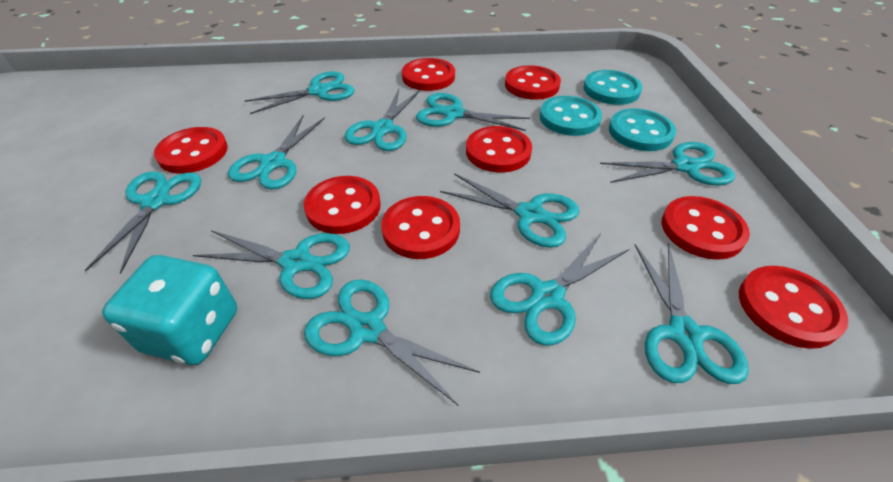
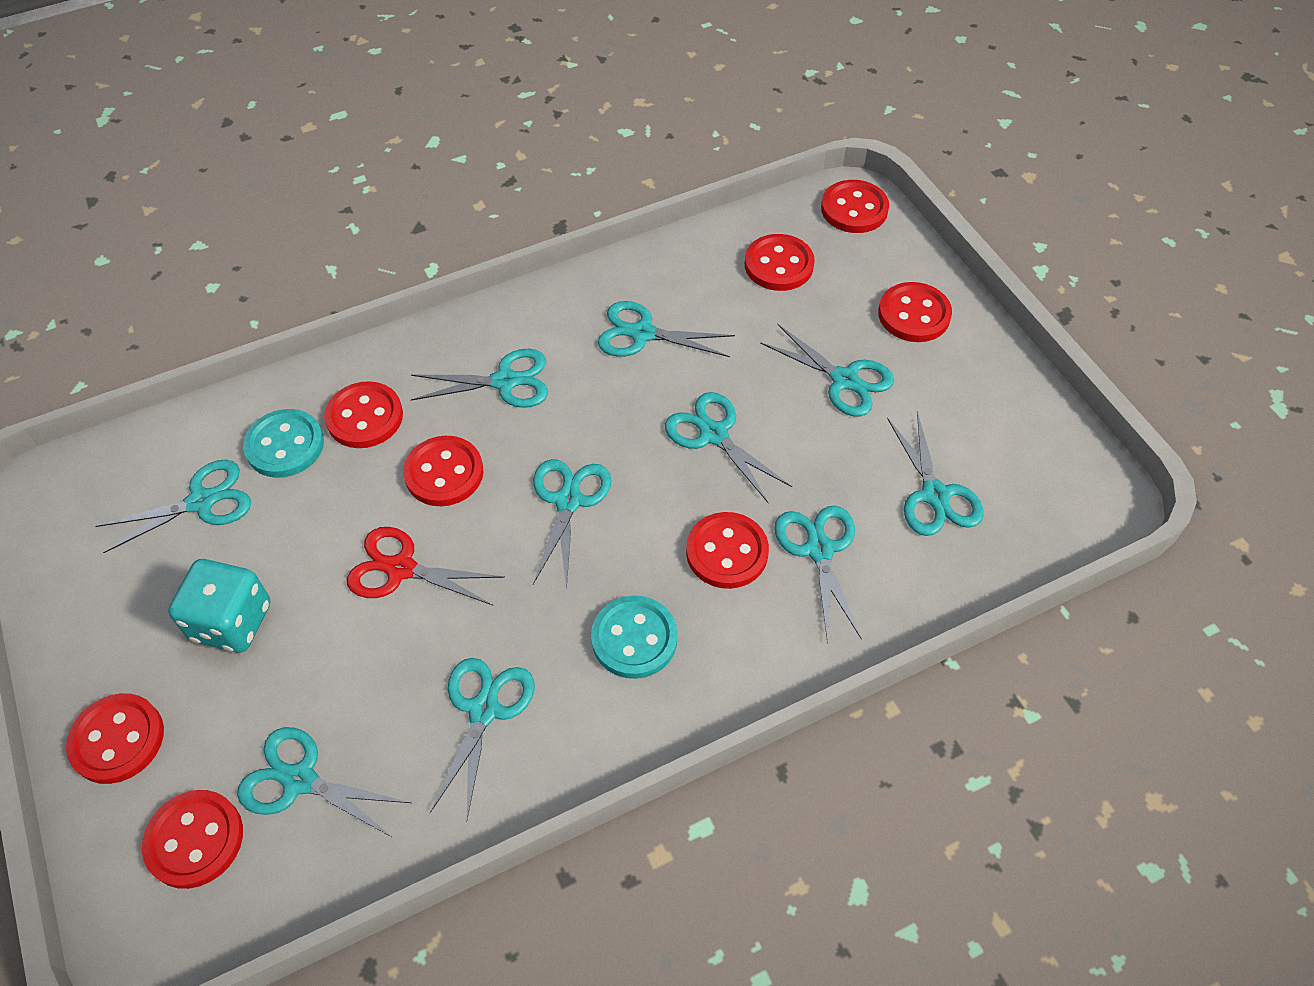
red scissors: 0 -> 1
turquoise button: 3 -> 2
turquoise scissors: 11 -> 10

